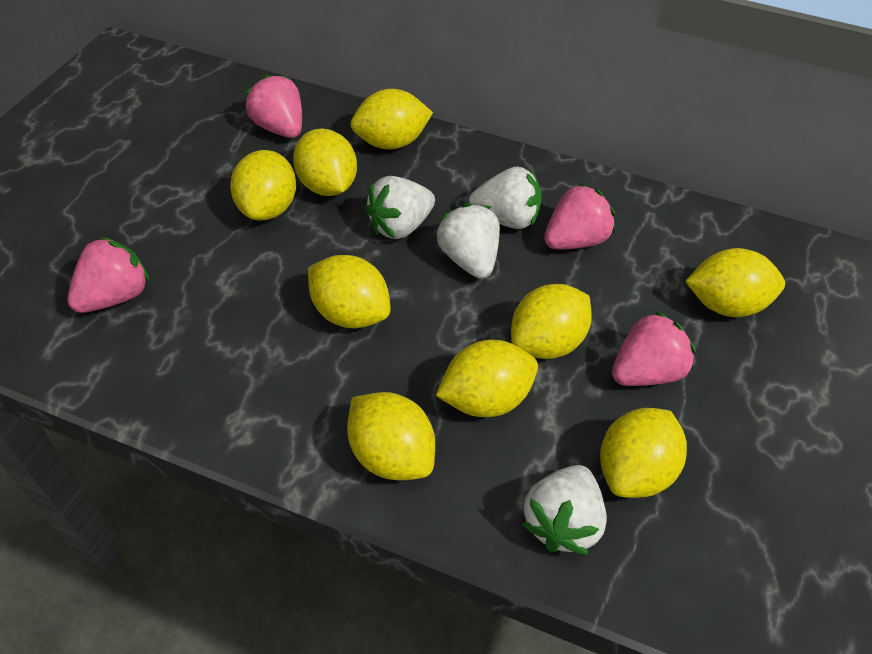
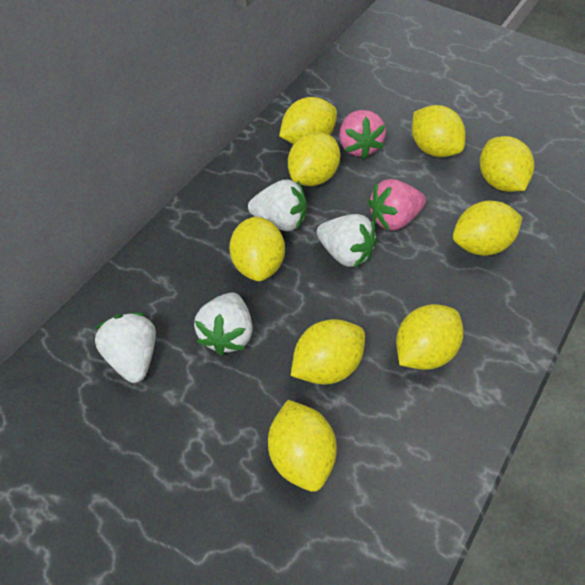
pink strawberry: 4 -> 2

